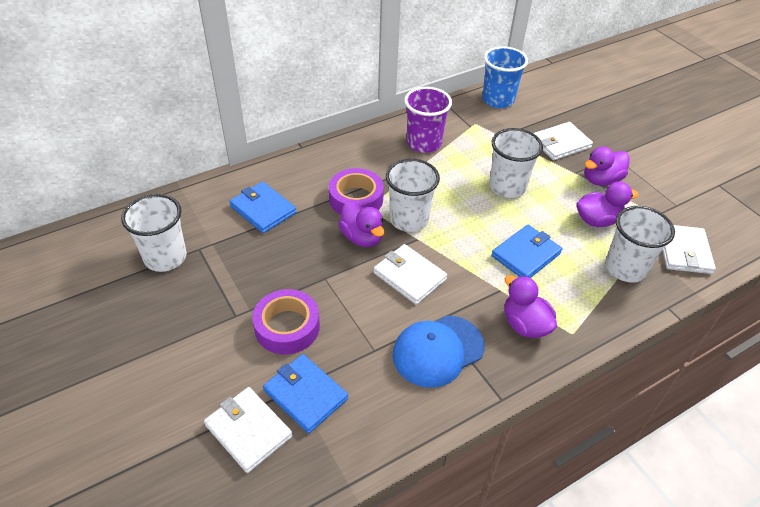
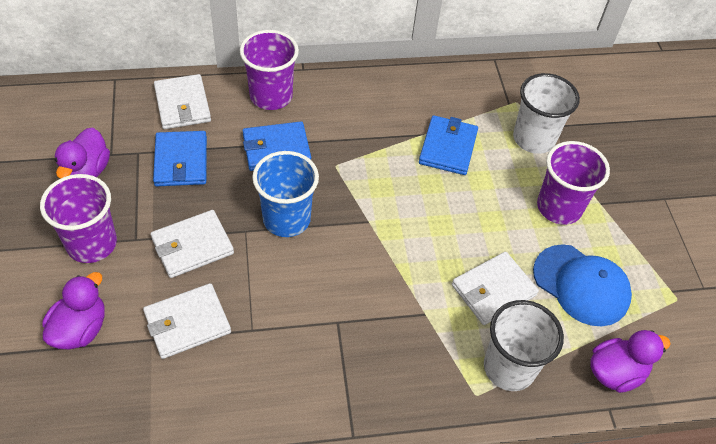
purple cup: 1 -> 3
purple duck: 4 -> 3
purple tape: 2 -> 0
white cup: 4 -> 2

